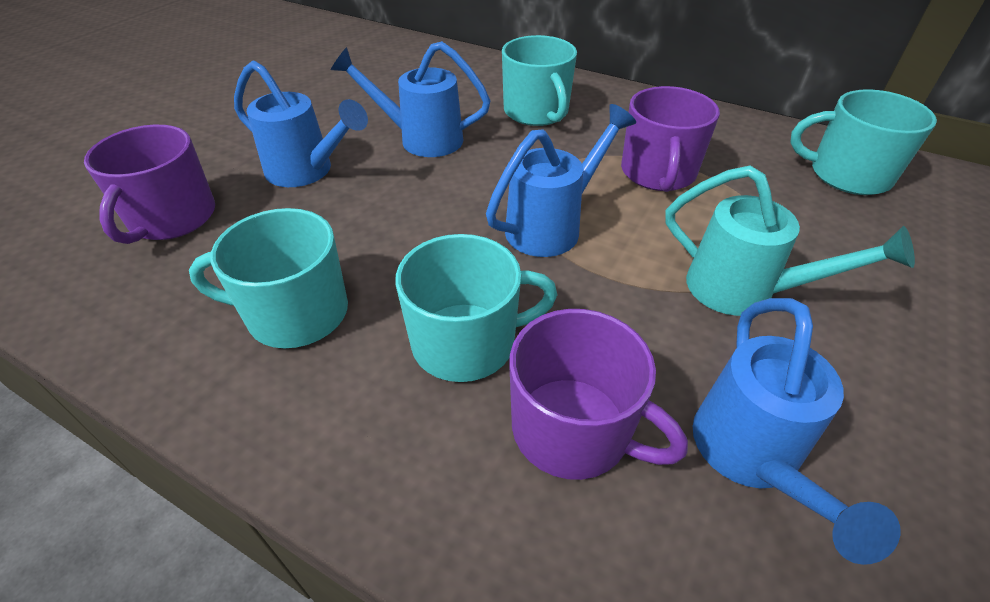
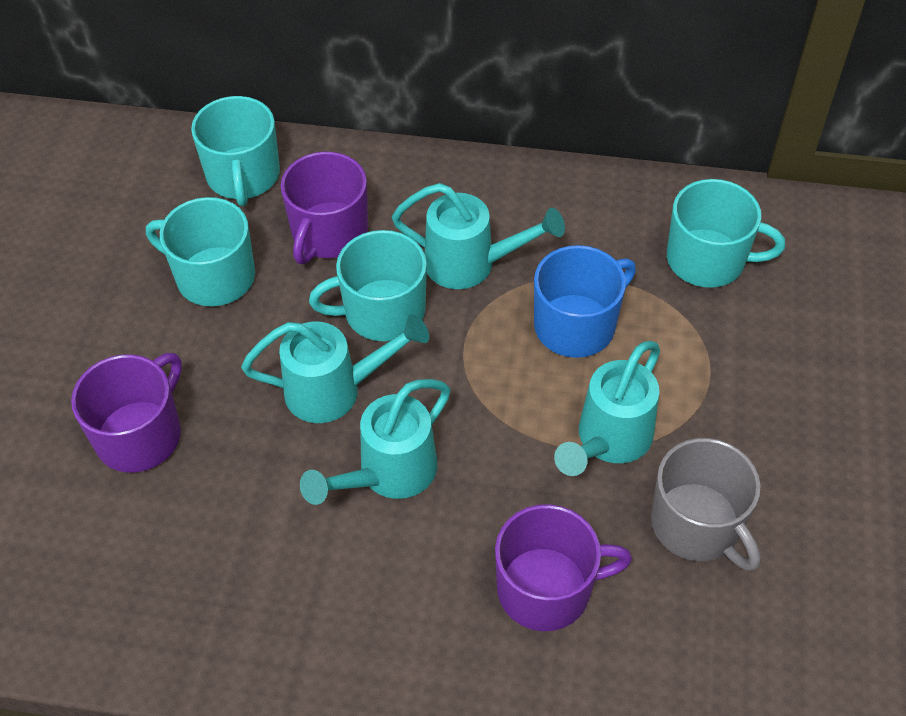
blue mug: 0 -> 1
blue watering can: 4 -> 0
grey mug: 0 -> 1
turquoise watering can: 1 -> 4

